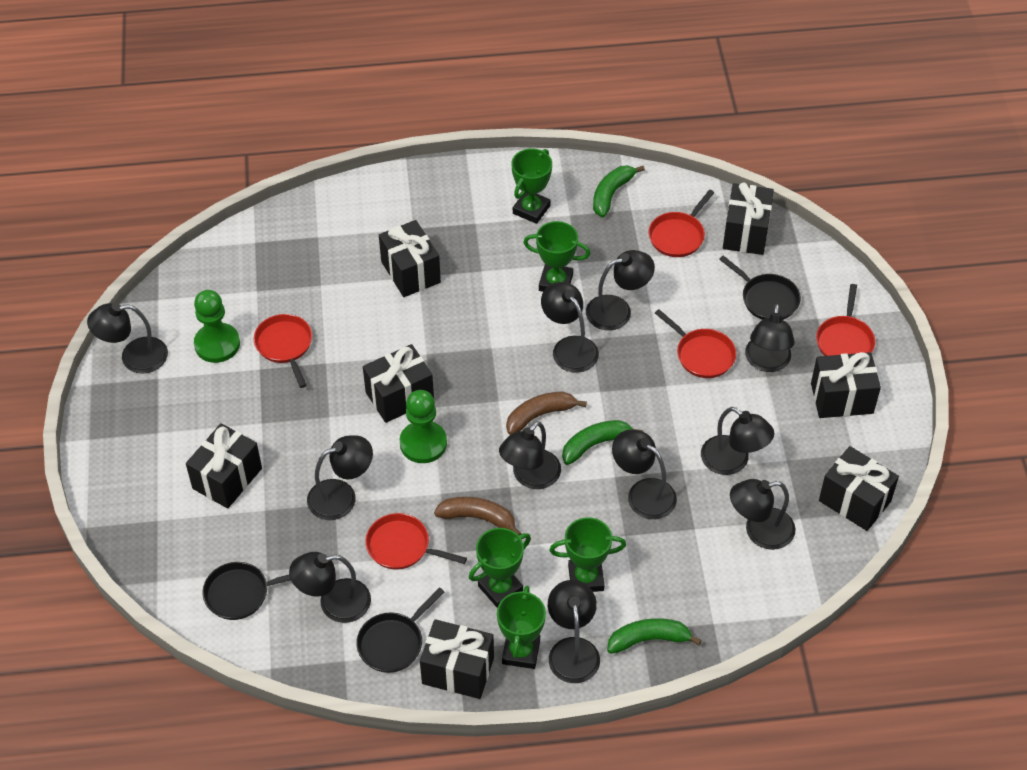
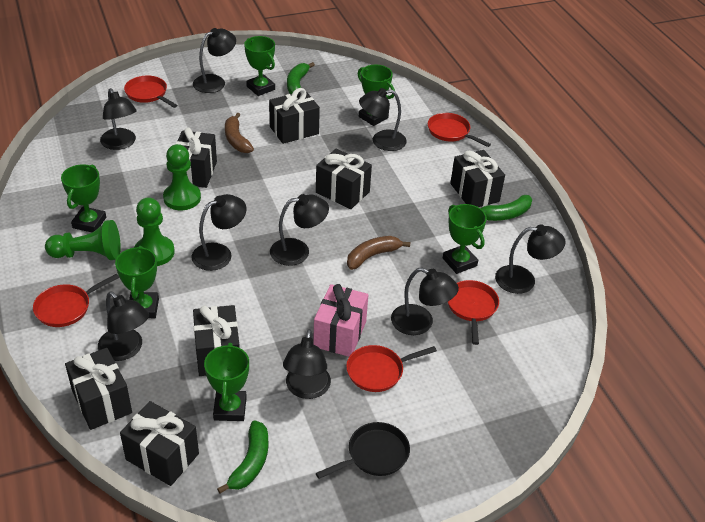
black lamp: 11 -> 9
black pan: 3 -> 1
green pawn: 2 -> 3
green trophy: 5 -> 6
pink gift: 0 -> 1

